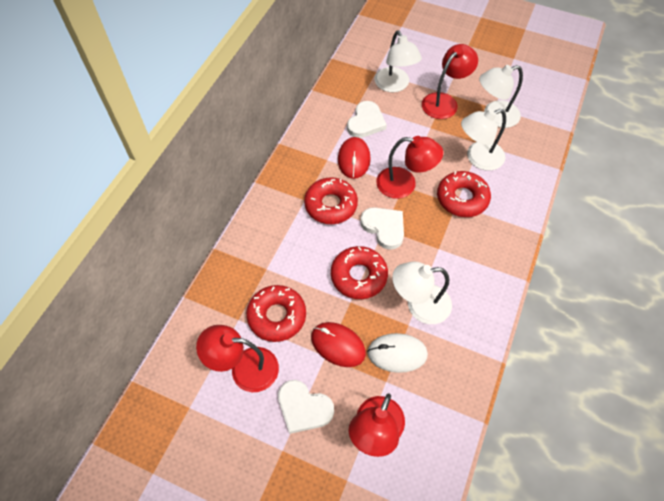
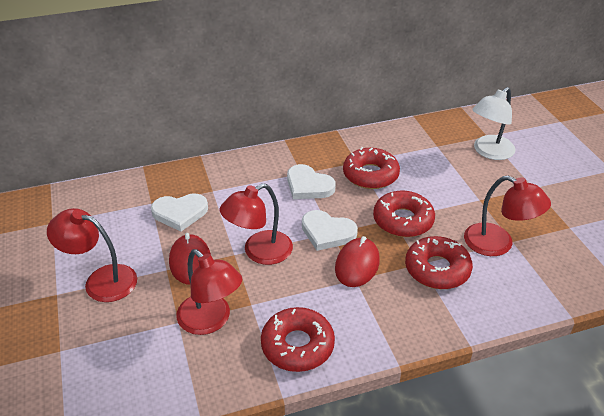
white lamp: 4 -> 1
white mouse: 1 -> 0

